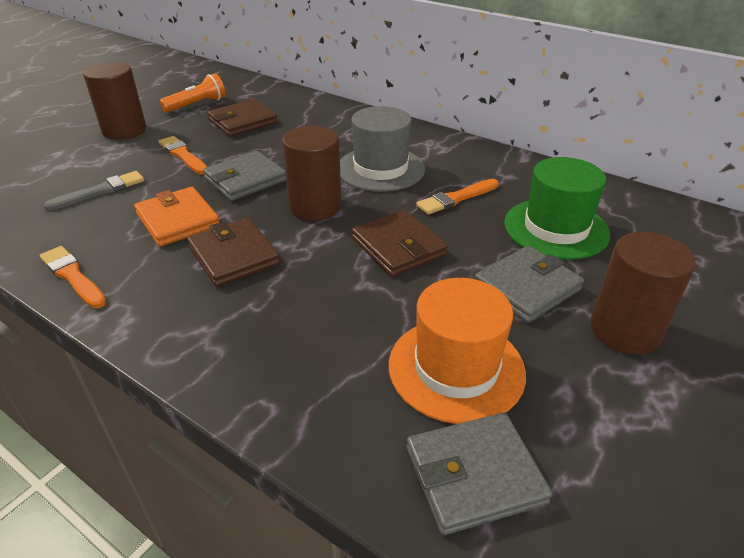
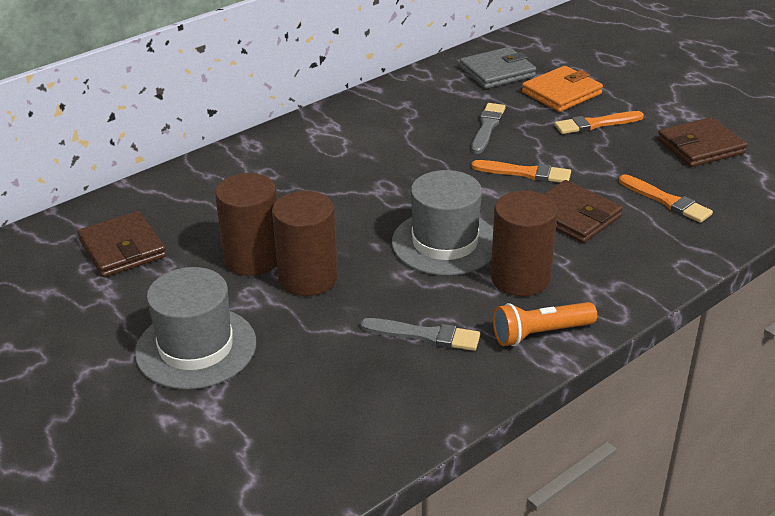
green hat: 1 -> 0
grey brush: 1 -> 2
grey hat: 1 -> 2
grey wallet: 3 -> 1
orange hat: 1 -> 0

